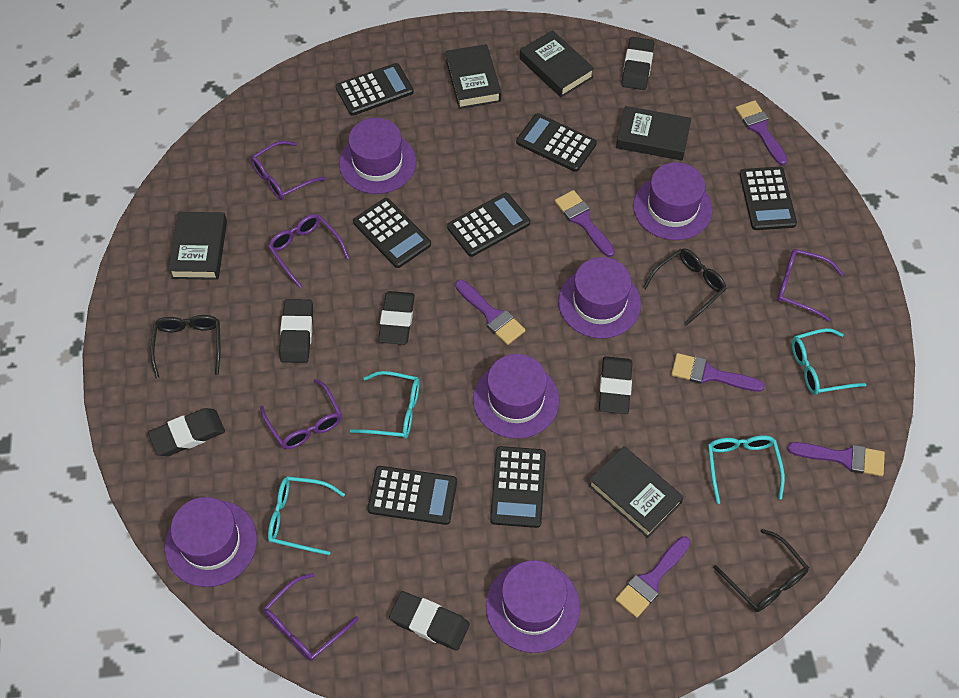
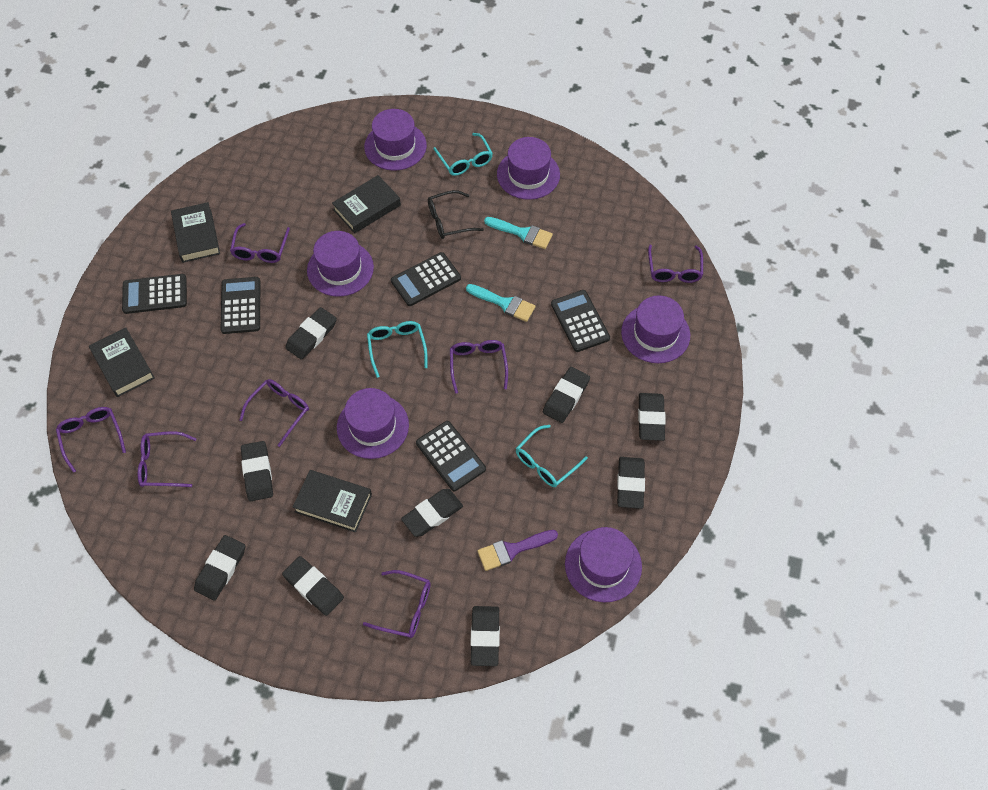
black book: 5 -> 4
black calculator: 7 -> 5
black eraser: 6 -> 9
black glasses: 3 -> 1
purple brush: 6 -> 1
purple glasses: 5 -> 7
turquoise brush: 0 -> 2
turquoise glasses: 4 -> 3

